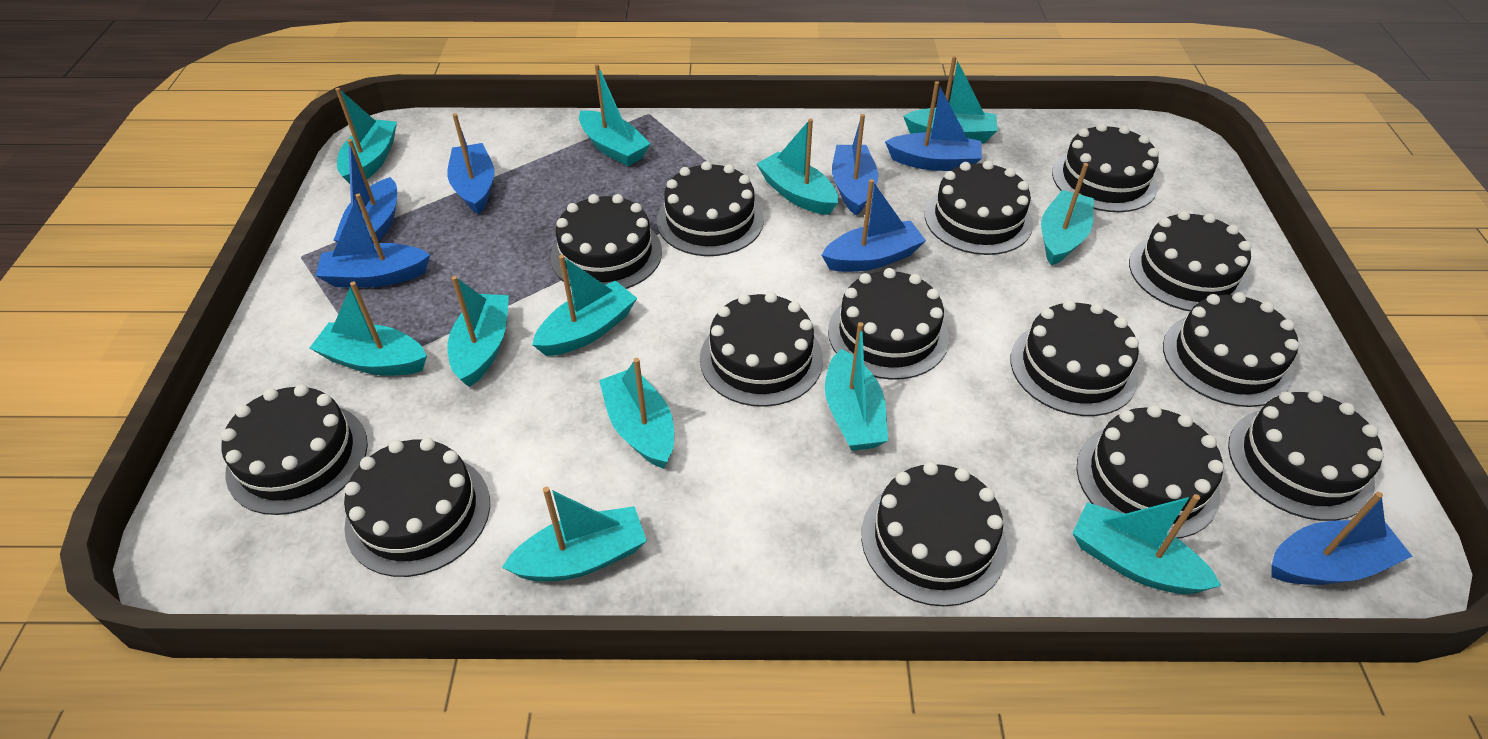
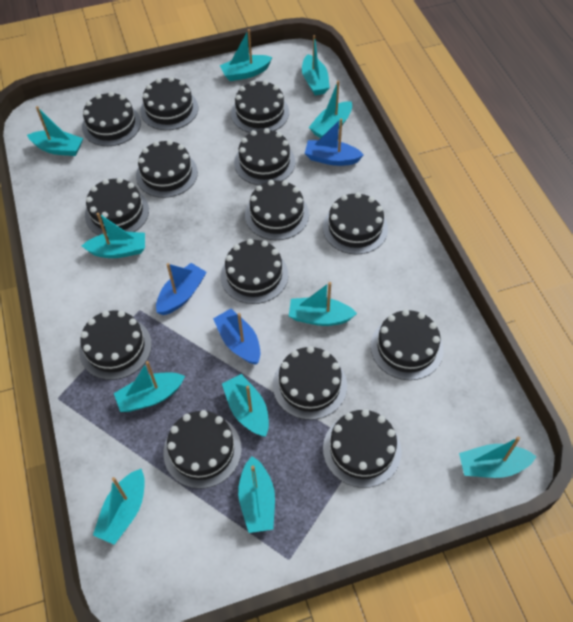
blue boat: 7 -> 3
turquoise boat: 12 -> 11

